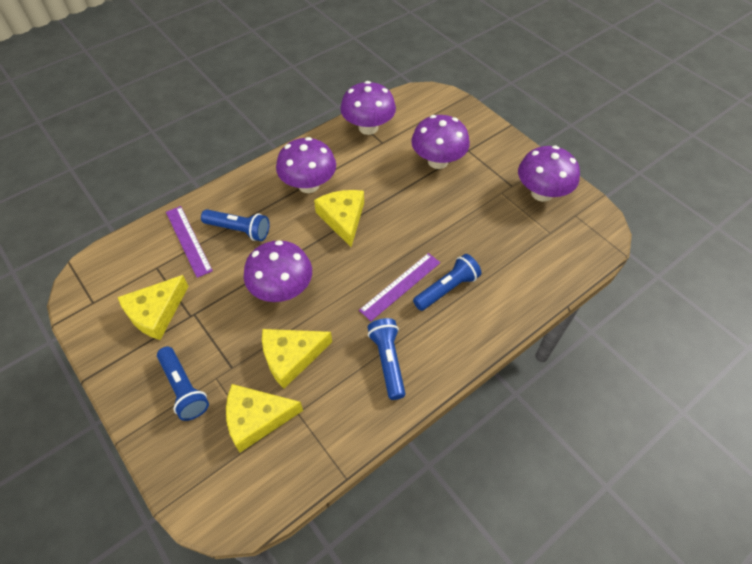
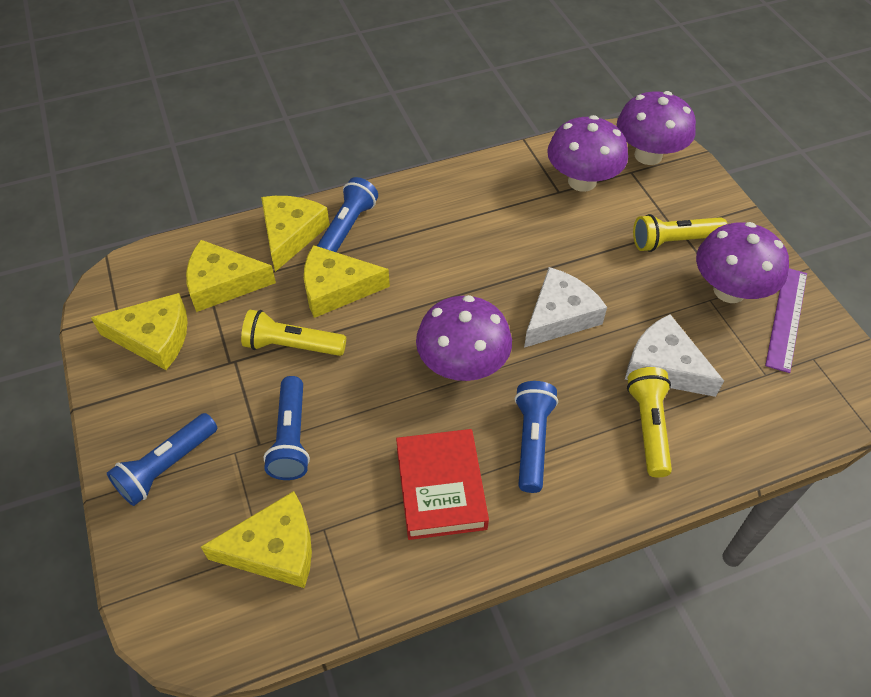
purple mushroom: 5 -> 4
purple ruler: 2 -> 1
red book: 0 -> 1
white cheese: 0 -> 2
yellow cheese: 4 -> 5
yellow flashlight: 0 -> 3

